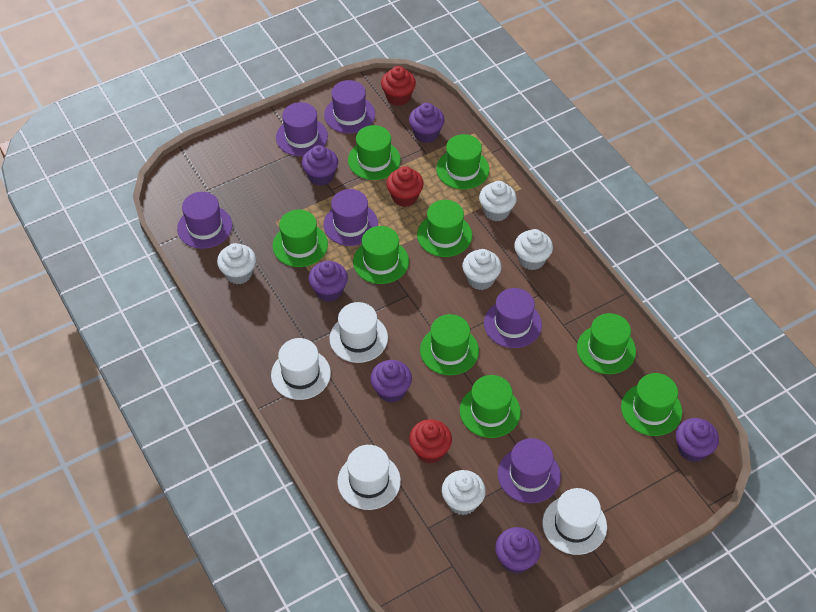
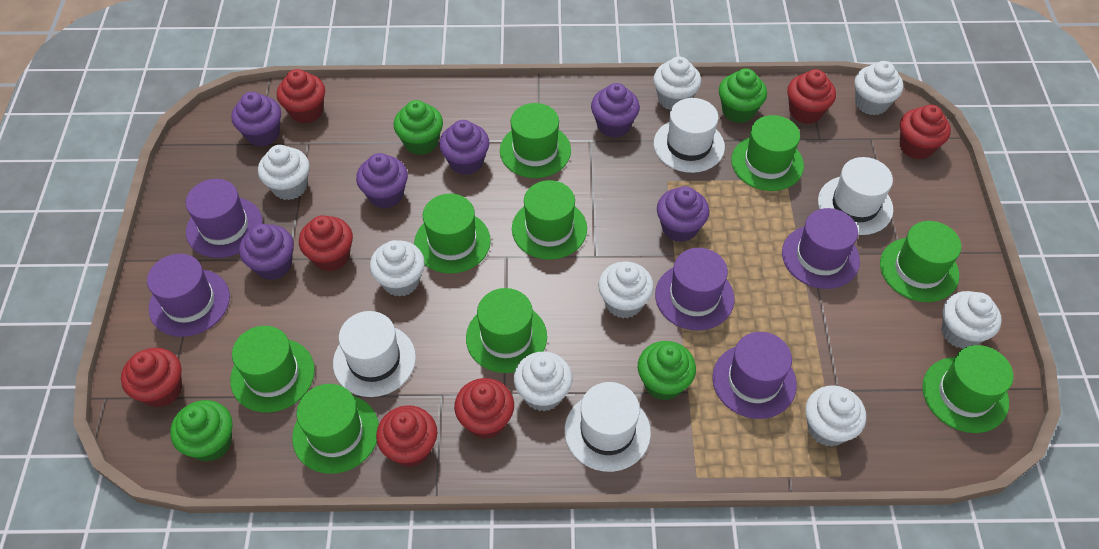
green cupcake: 0 -> 4
purple hat: 6 -> 5
red cupcake: 3 -> 7
white cupcake: 5 -> 8

